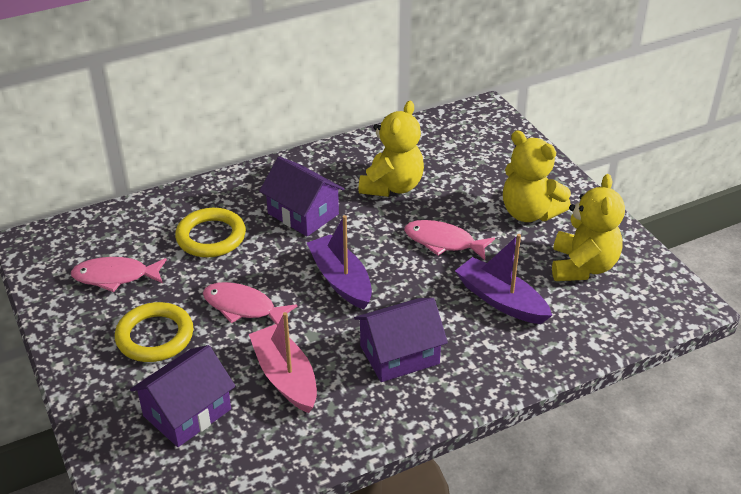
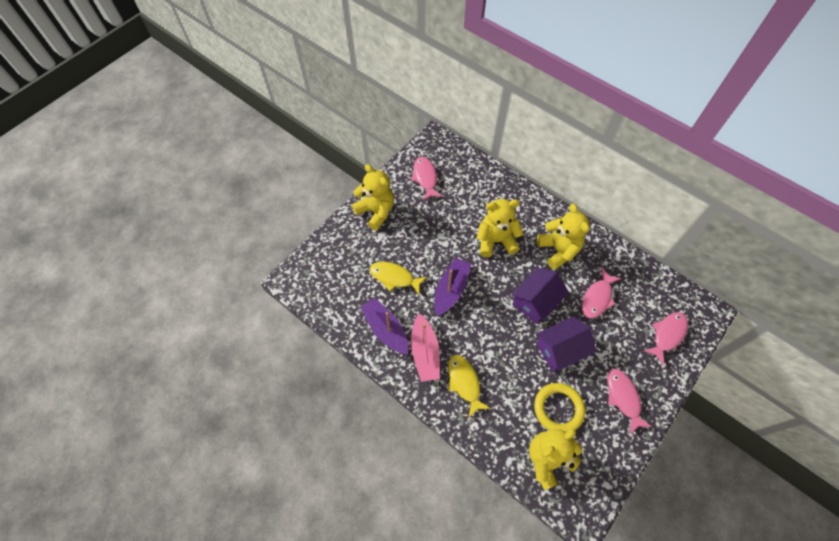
pink fish: 3 -> 4
purple house: 3 -> 2
yellow fish: 0 -> 2
yellow ring: 2 -> 1
yellow teddy bear: 3 -> 4

